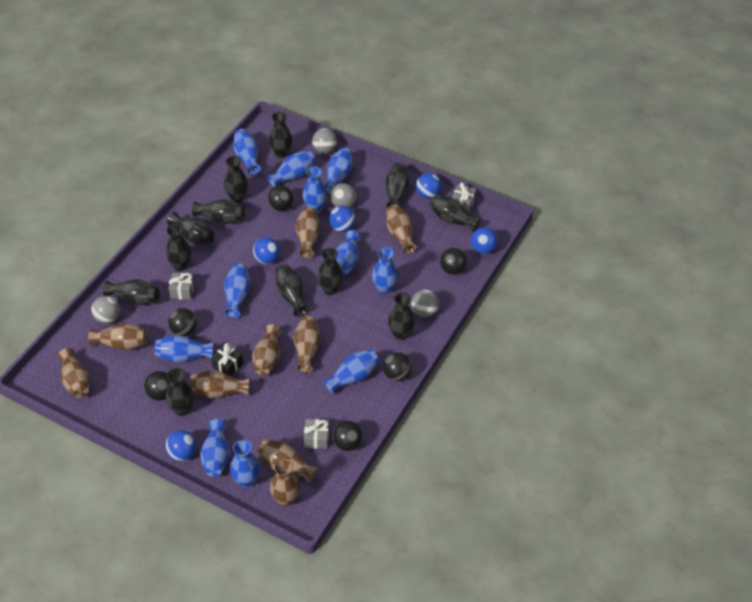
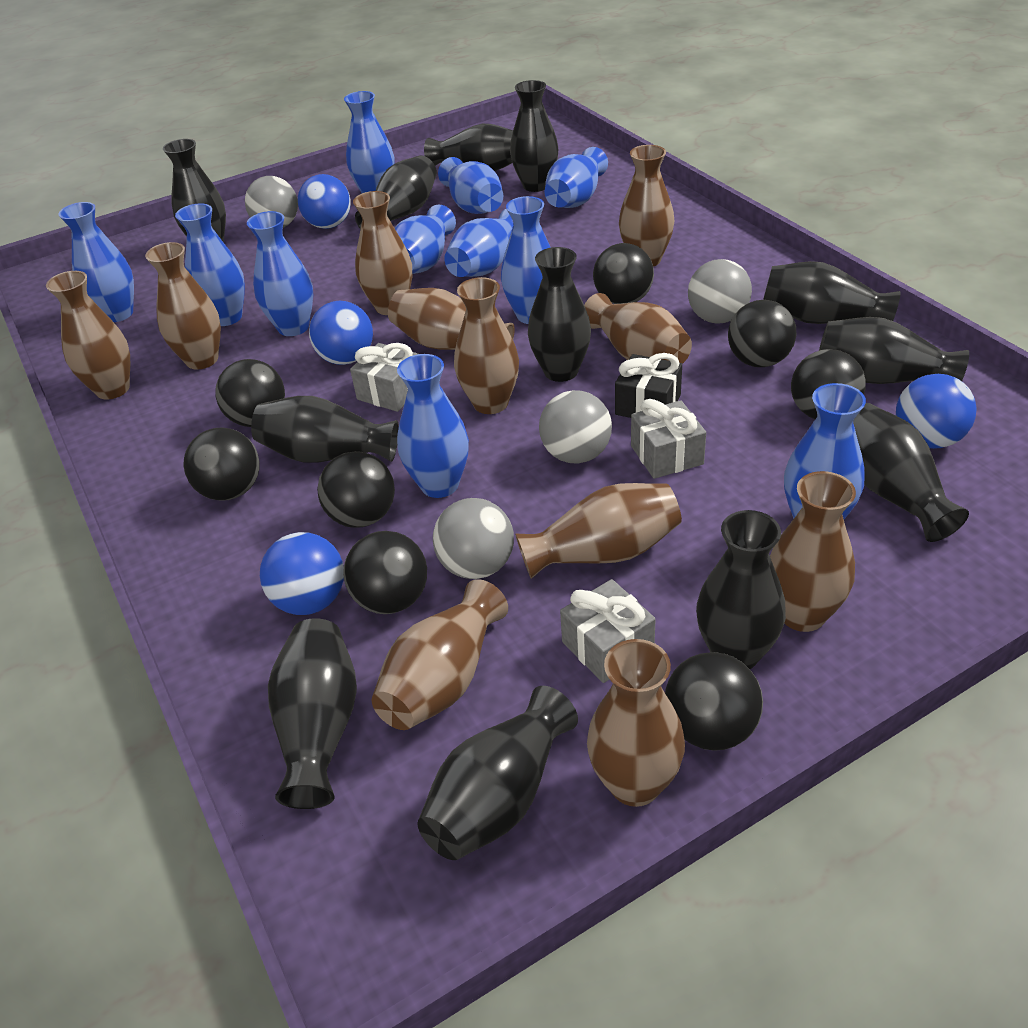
black ball: 6 -> 8
blue ball: 5 -> 4
brown vase: 9 -> 11

